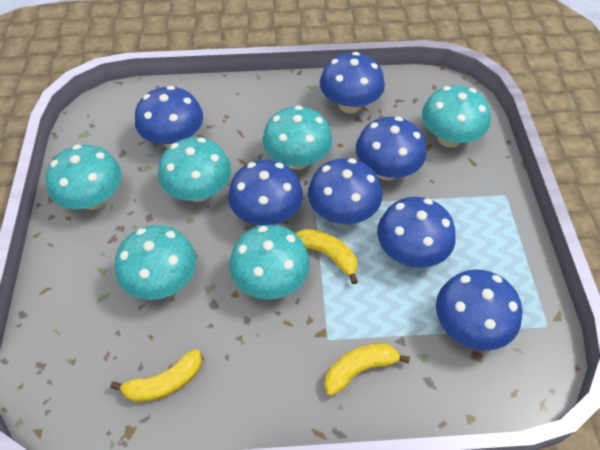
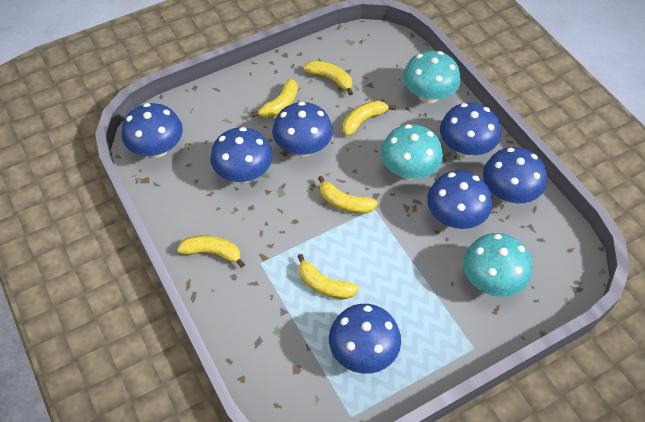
turquoise mushroom: 6 -> 3
yellow banana: 3 -> 6

